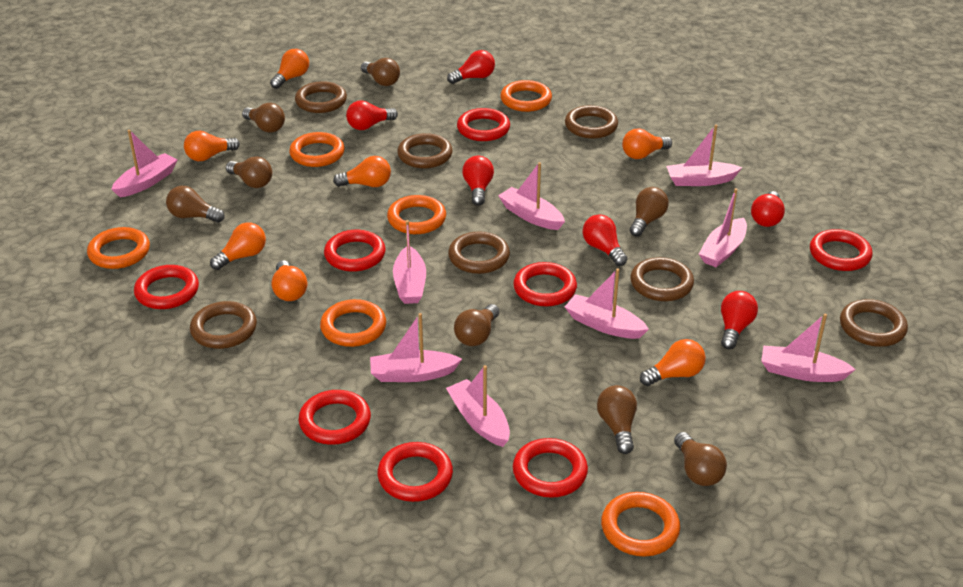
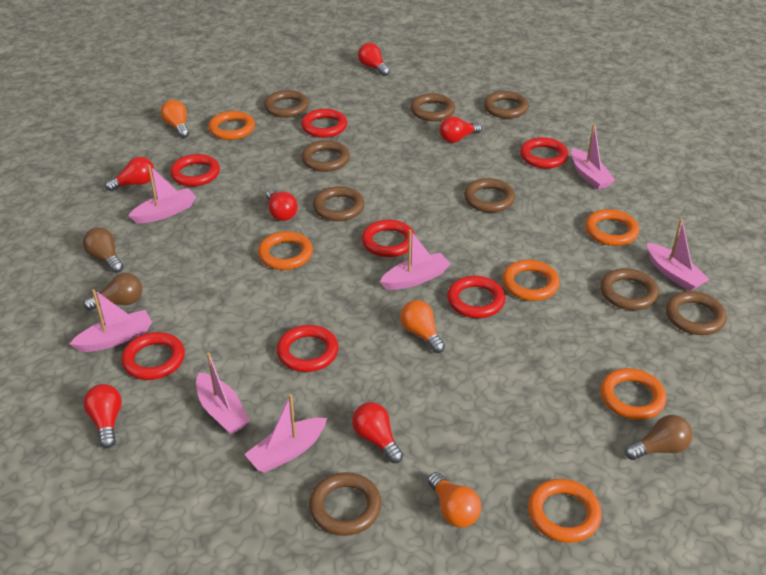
brown light bulb: 8 -> 3
brown ring: 7 -> 9
orange light bulb: 7 -> 3
pink boat: 9 -> 7
red ring: 8 -> 7

